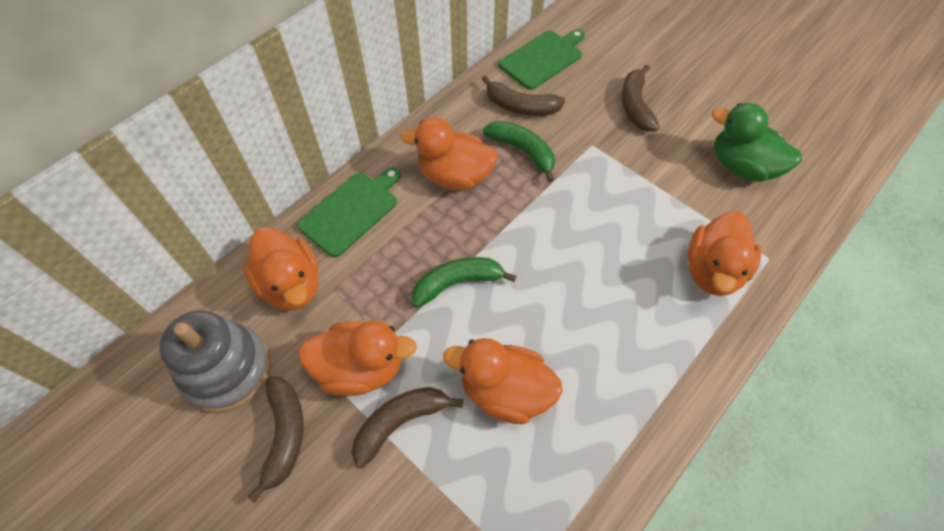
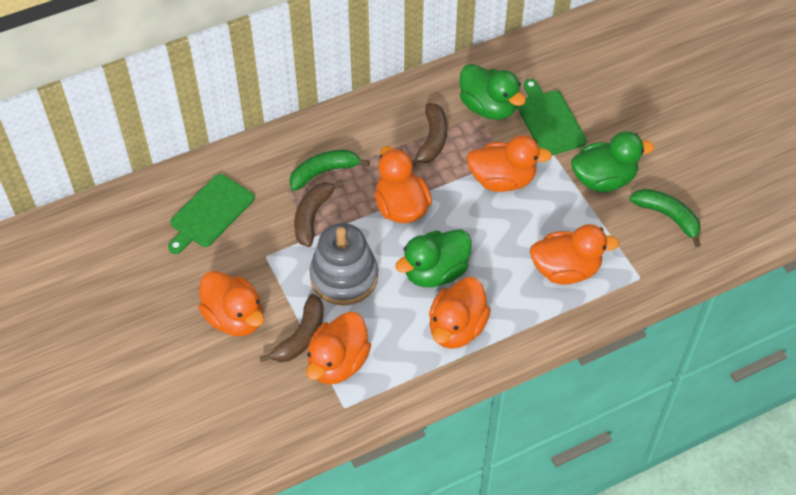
brown banana: 4 -> 3
green duck: 1 -> 3
orange duck: 5 -> 6

